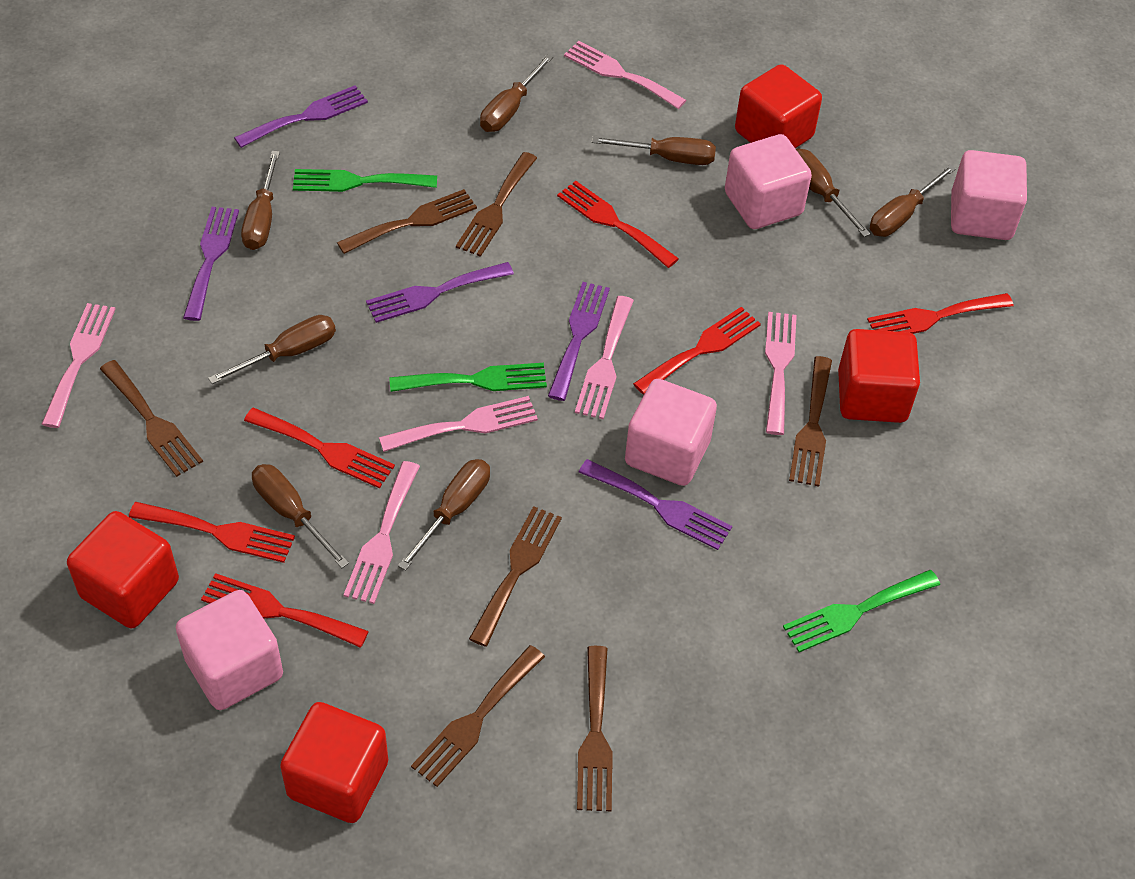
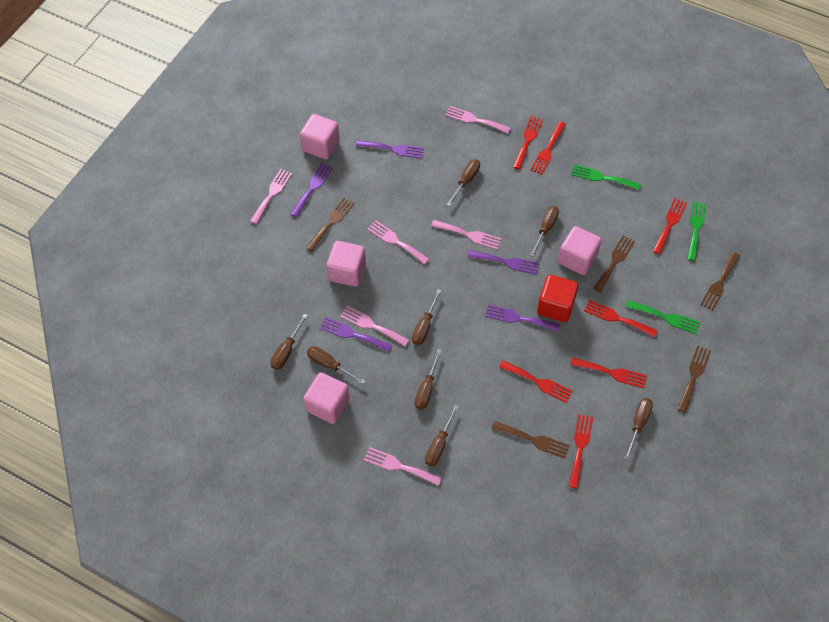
brown fork: 7 -> 5
red cube: 4 -> 1
red fork: 6 -> 7

